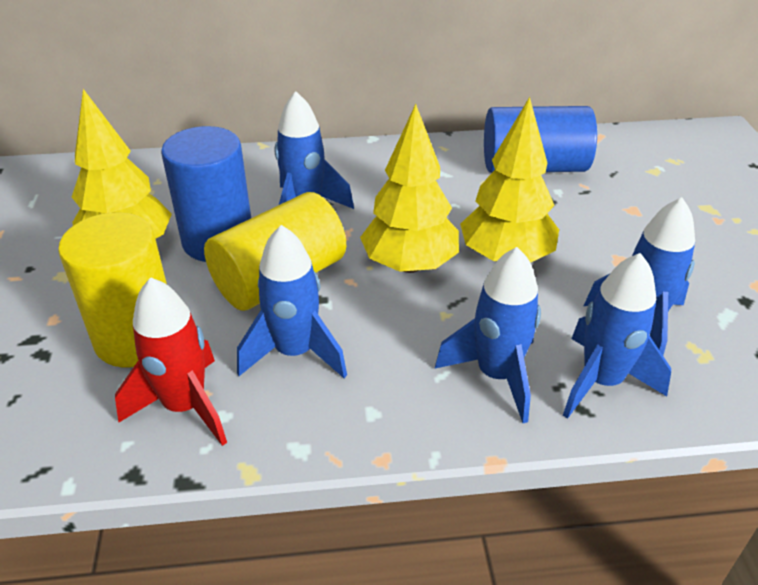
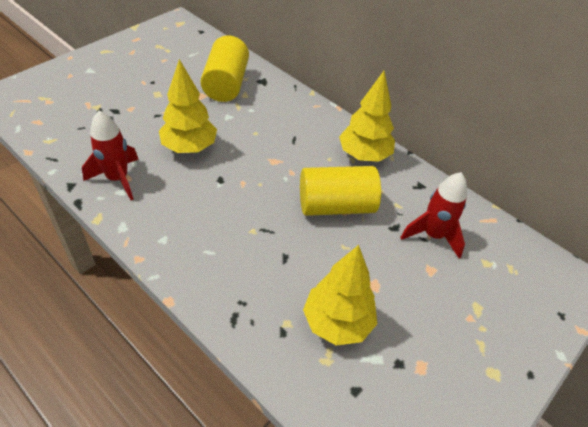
blue cylinder: 2 -> 0
blue rocket: 5 -> 0
red rocket: 1 -> 2

